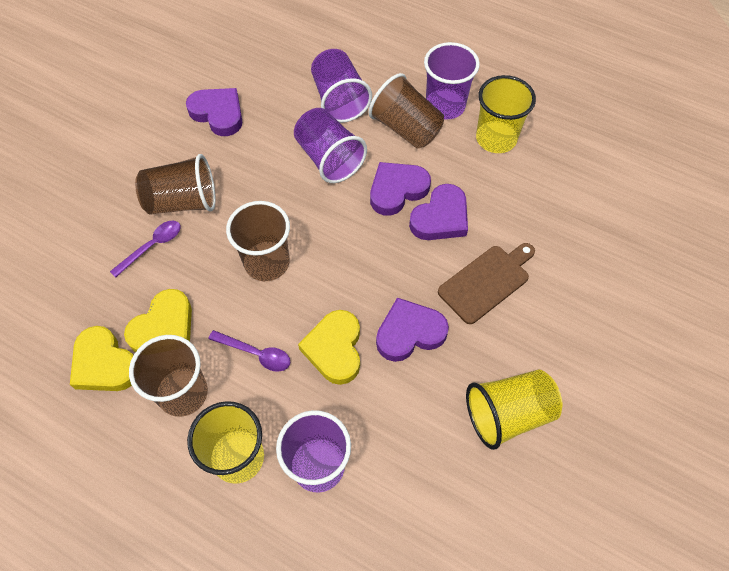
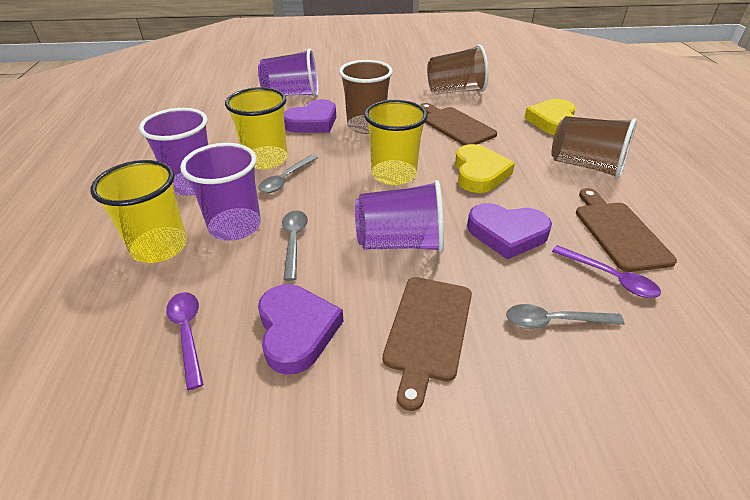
brown cup: 4 -> 3
brown cutting board: 1 -> 3
grey spoon: 0 -> 3
purple heart: 4 -> 3
yellow heart: 3 -> 2

